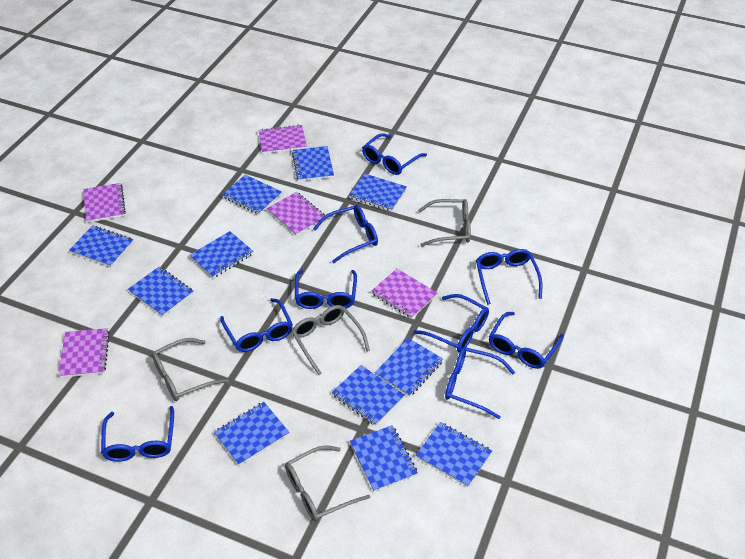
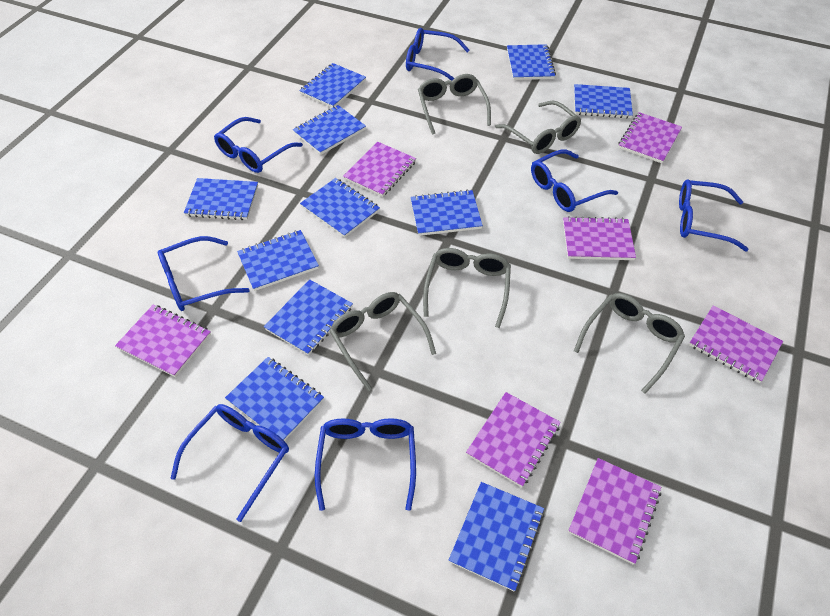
blue glasses: 9 -> 7
grey glasses: 4 -> 5
purple notebook: 5 -> 7

